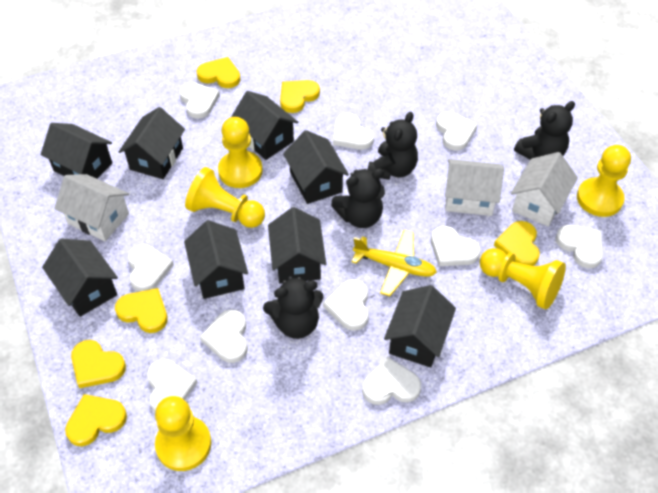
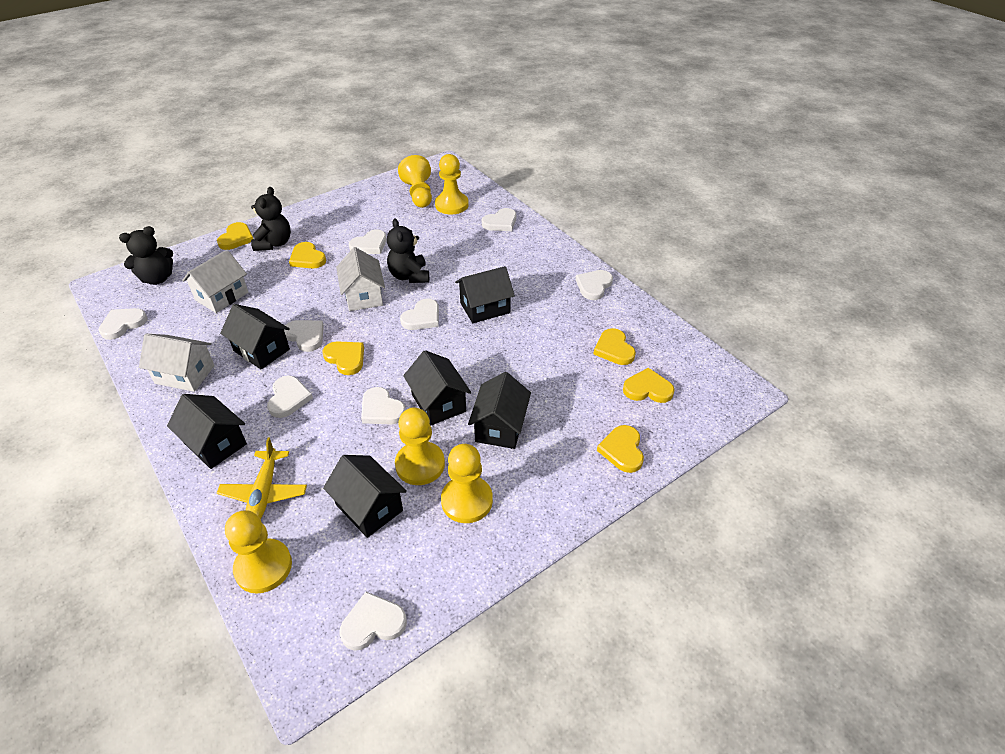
black house: 8 -> 6
black teddy bear: 4 -> 3
white heart: 10 -> 9

